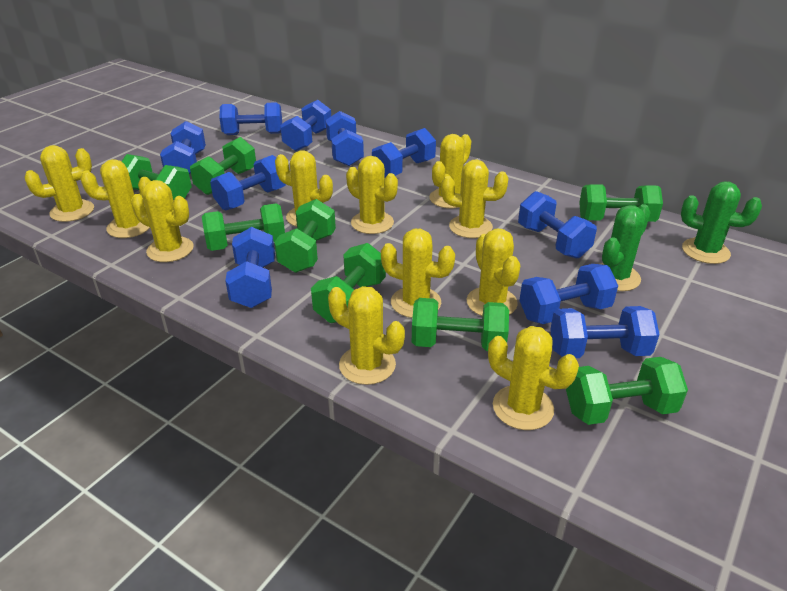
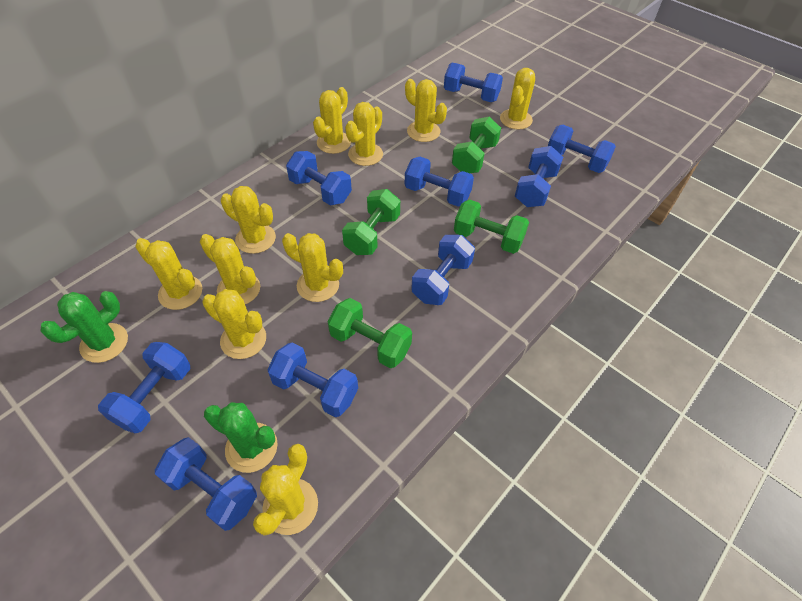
blue dumbbell: 10 -> 9
green dumbbell: 8 -> 4
yellow cactus: 11 -> 10

